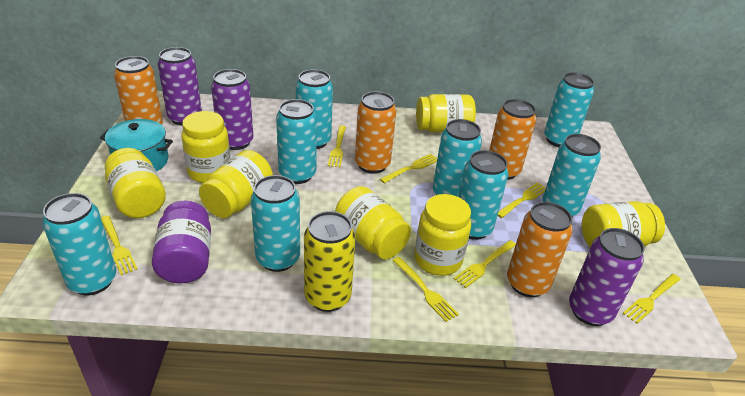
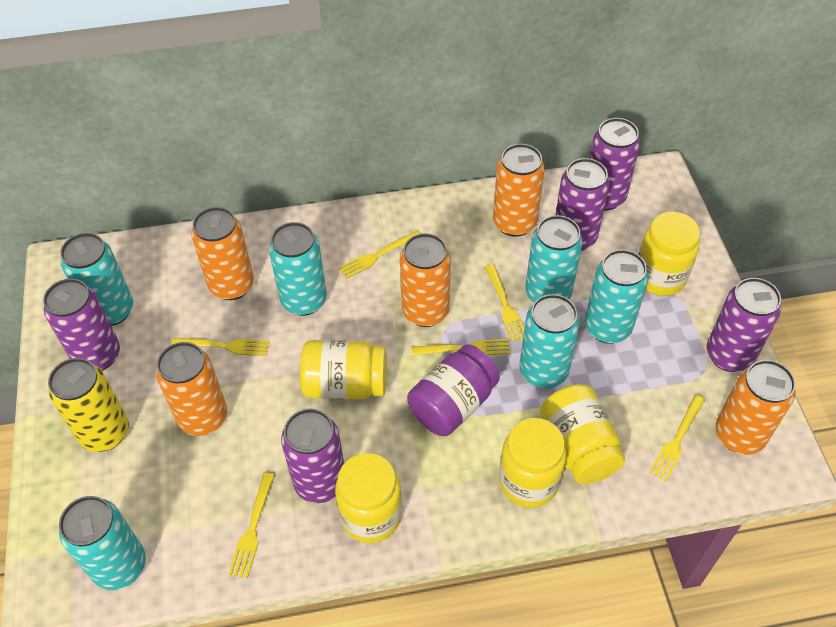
orange can: 4 -> 5
purple can: 3 -> 5
turquoise can: 8 -> 6
turquoise pot: 1 -> 0
yellow fork: 7 -> 6
yellow jar: 7 -> 5

